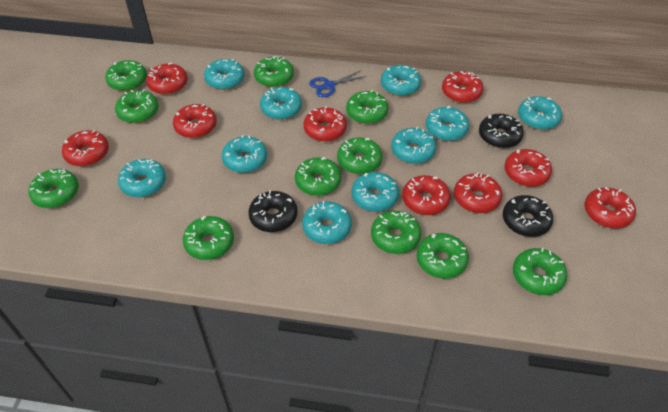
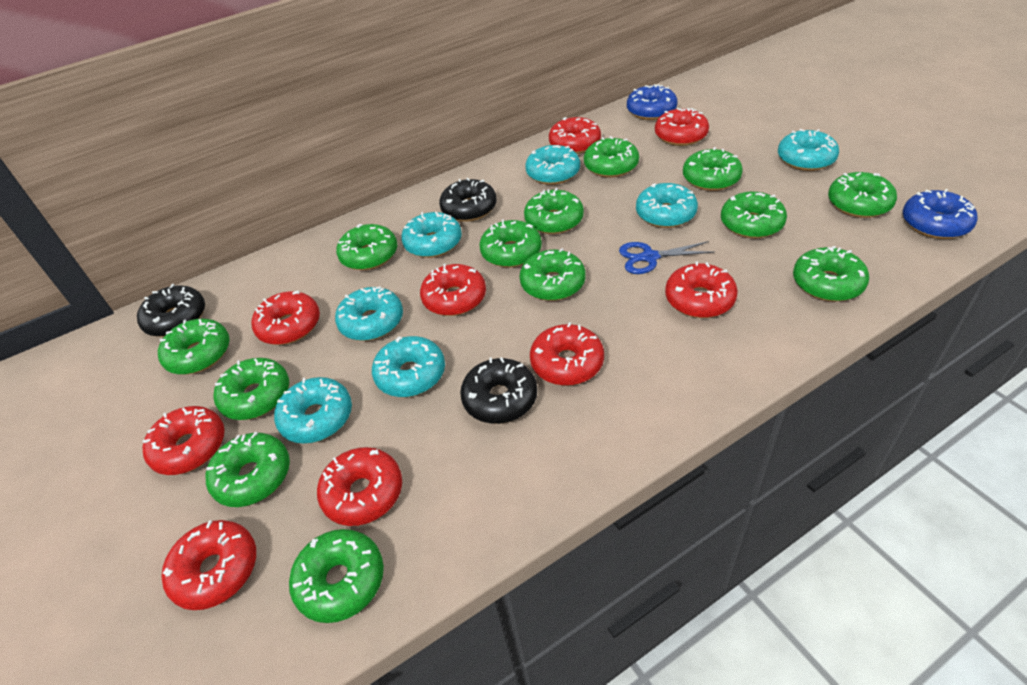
blue donut: 0 -> 2
green donut: 11 -> 13
turquoise donut: 10 -> 7

